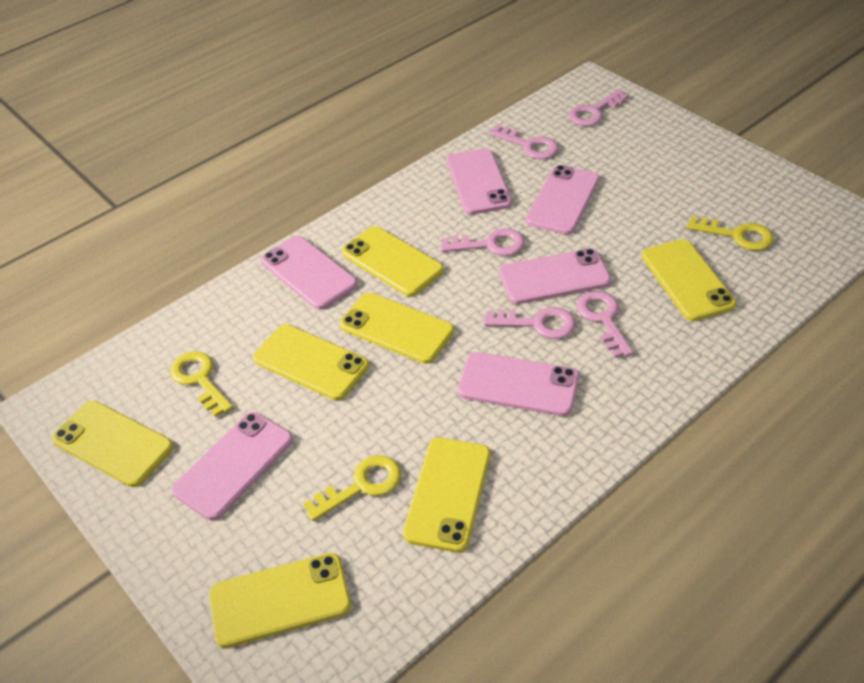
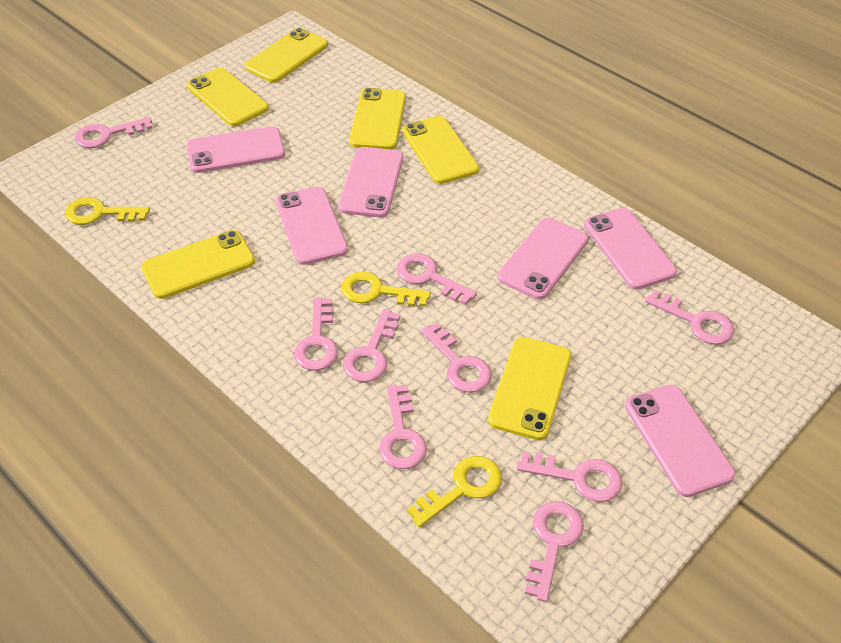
pink key: 5 -> 9
yellow phone: 7 -> 6

